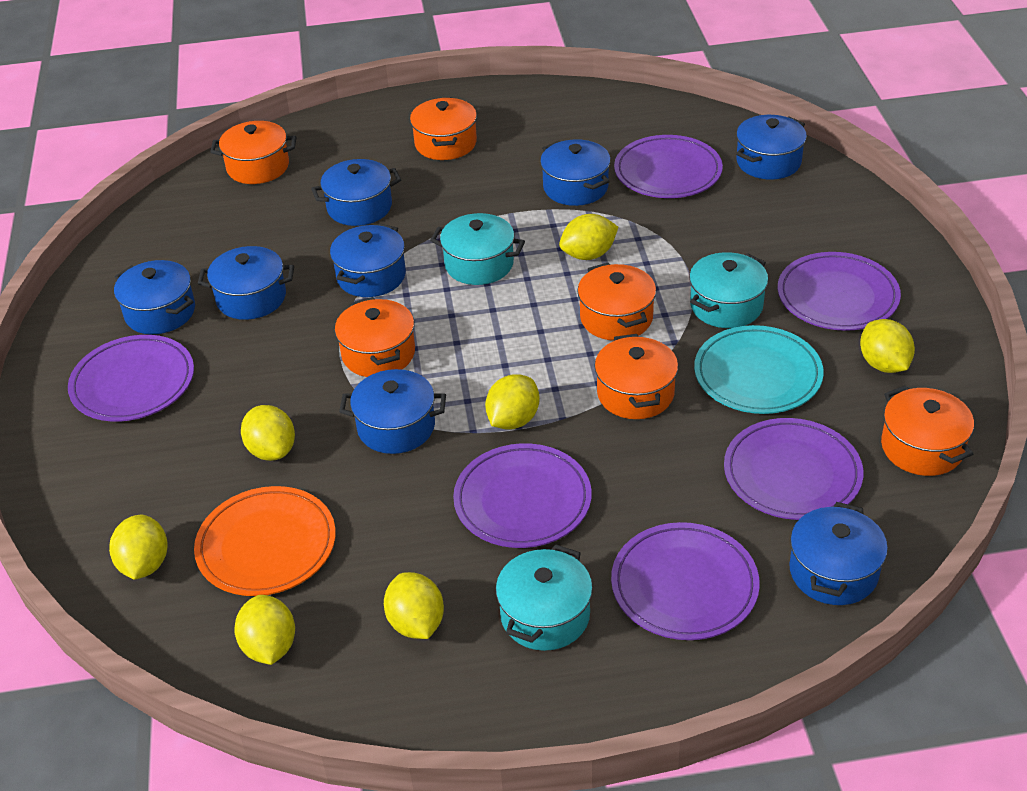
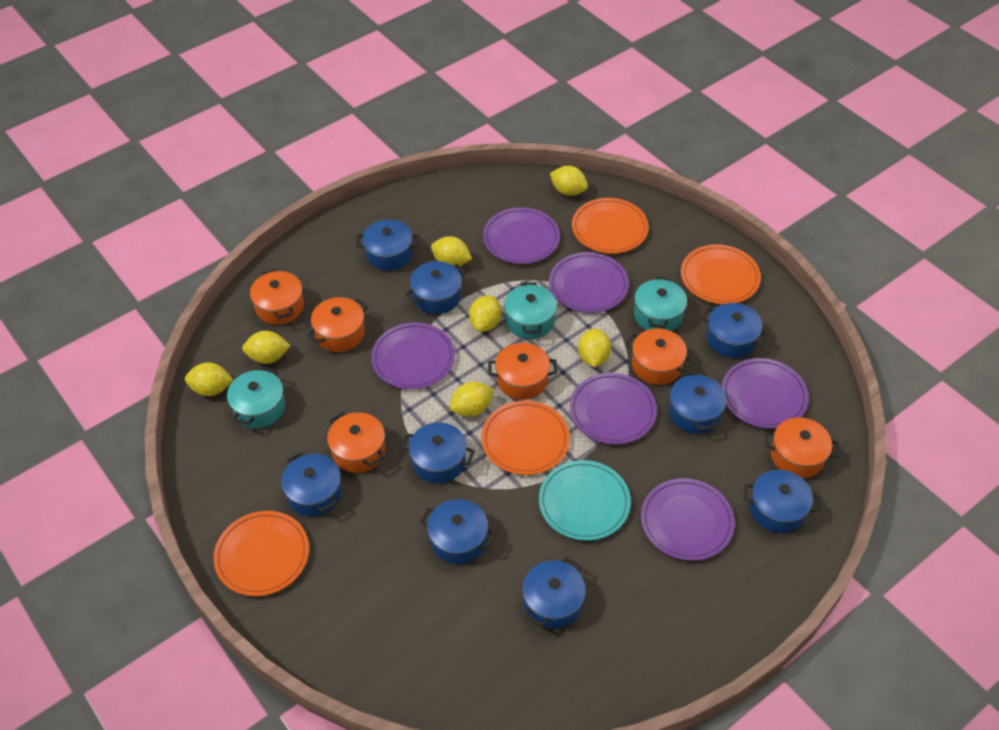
blue pot: 8 -> 9
orange plate: 1 -> 4

